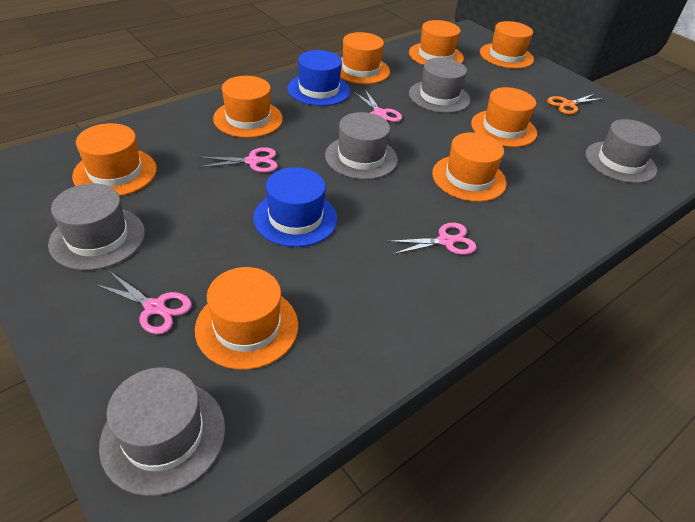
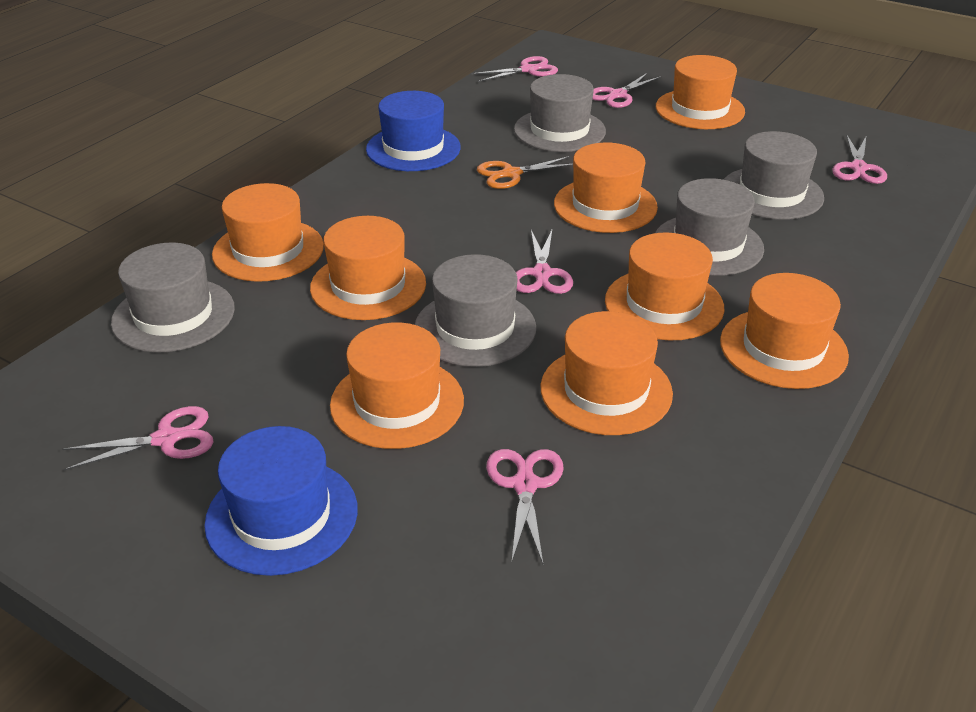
pink scissors: 4 -> 6

